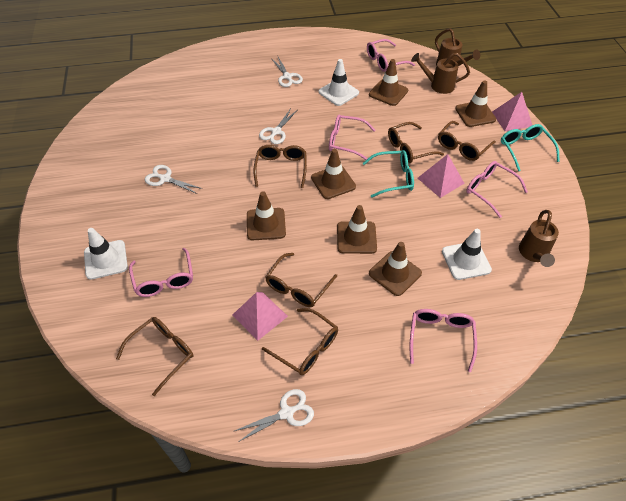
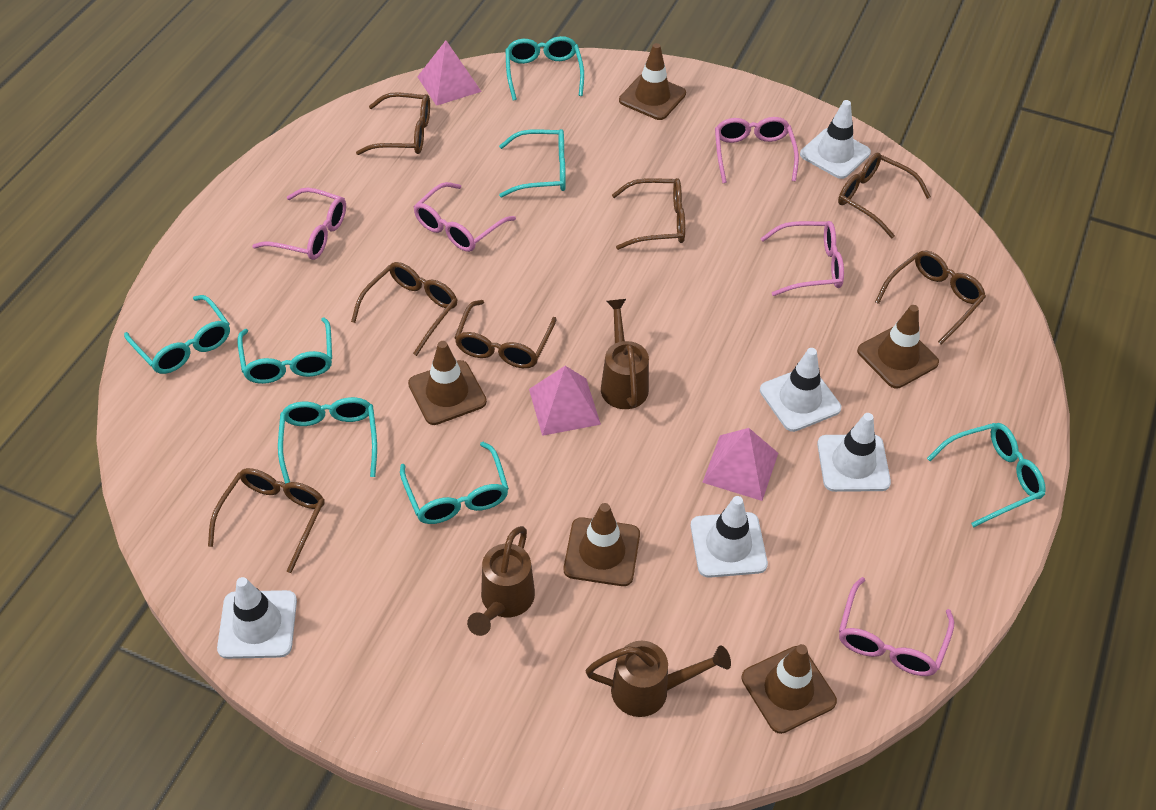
brown glasses: 6 -> 7
brown traffic cone: 6 -> 5
turquoise glasses: 2 -> 7
white scissors: 4 -> 0
white traffic cone: 3 -> 5

